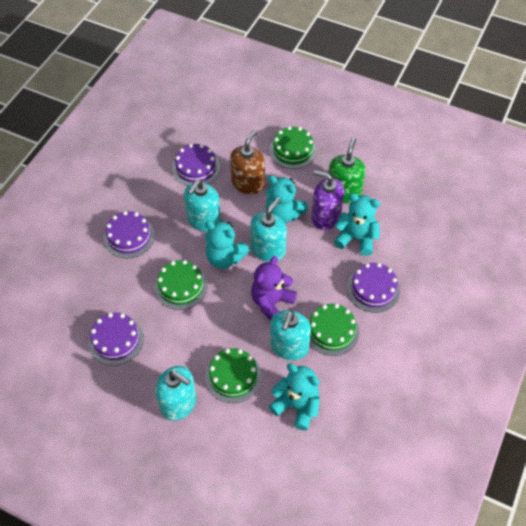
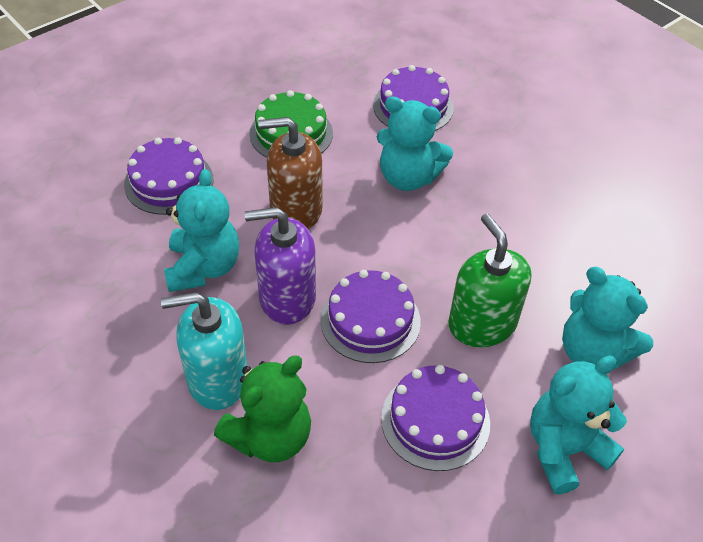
green cake: 4 -> 1
green teddy bear: 0 -> 1
purple teddy bear: 1 -> 0
turquoise soap dispenser: 4 -> 1

